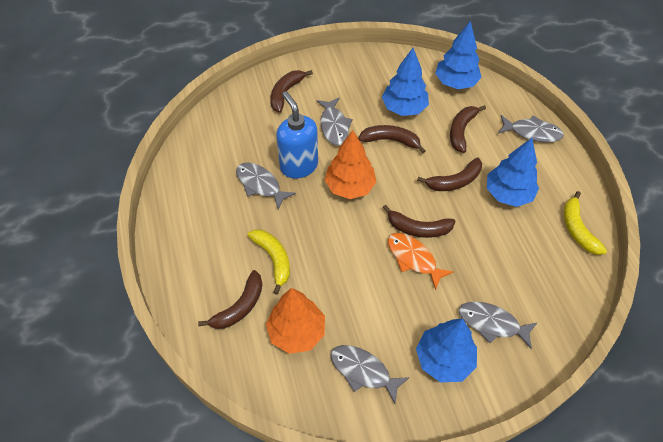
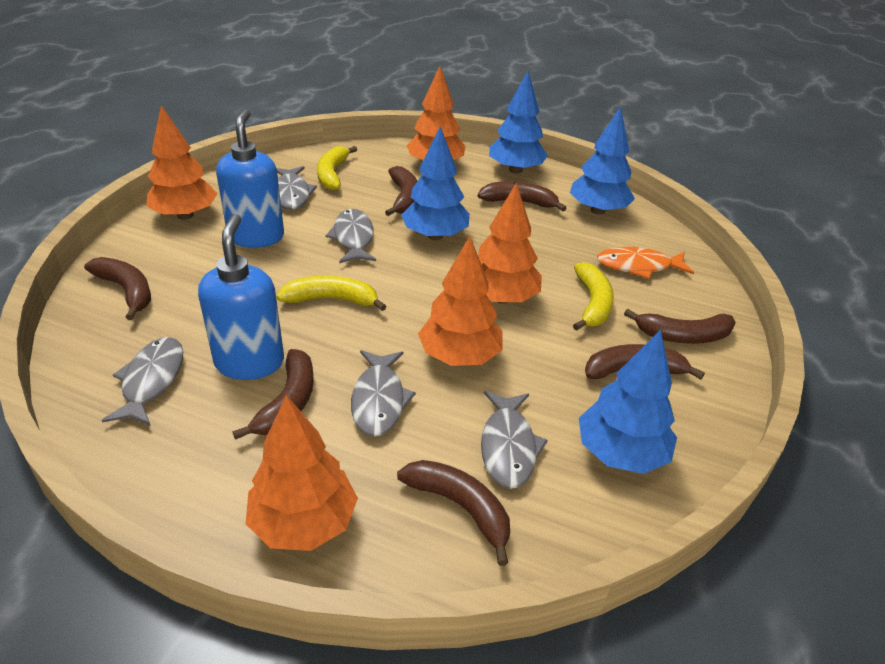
blue soap dispenser: 1 -> 2
brown banana: 6 -> 7
orange tree: 2 -> 5
yellow banana: 2 -> 3

